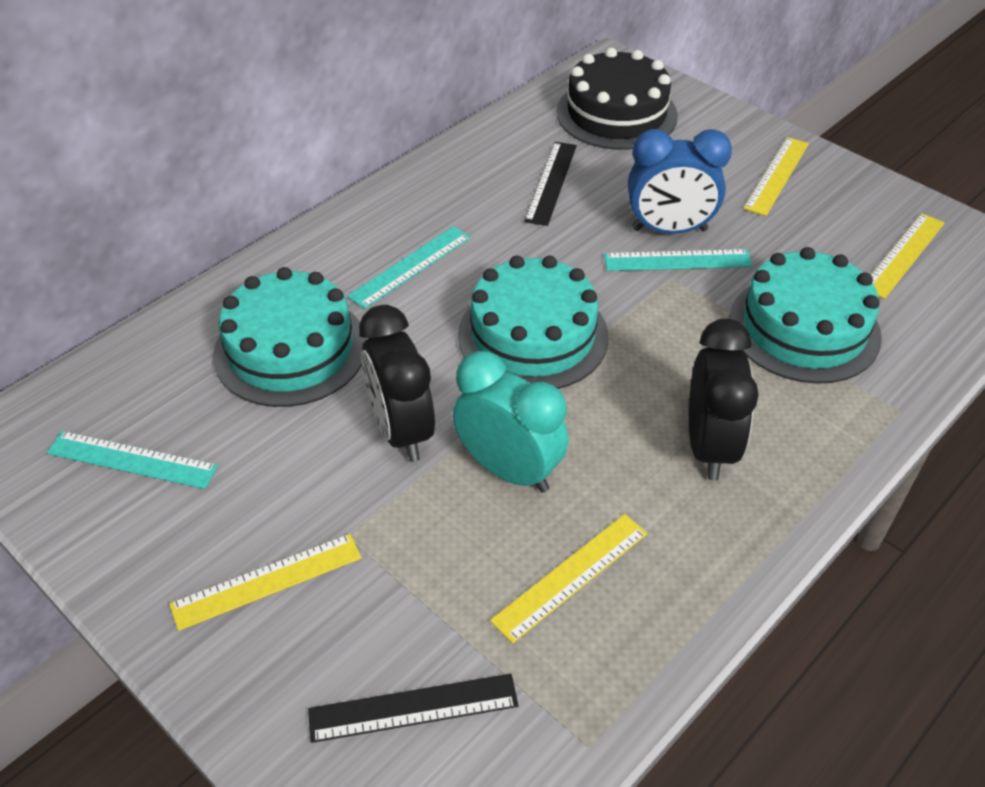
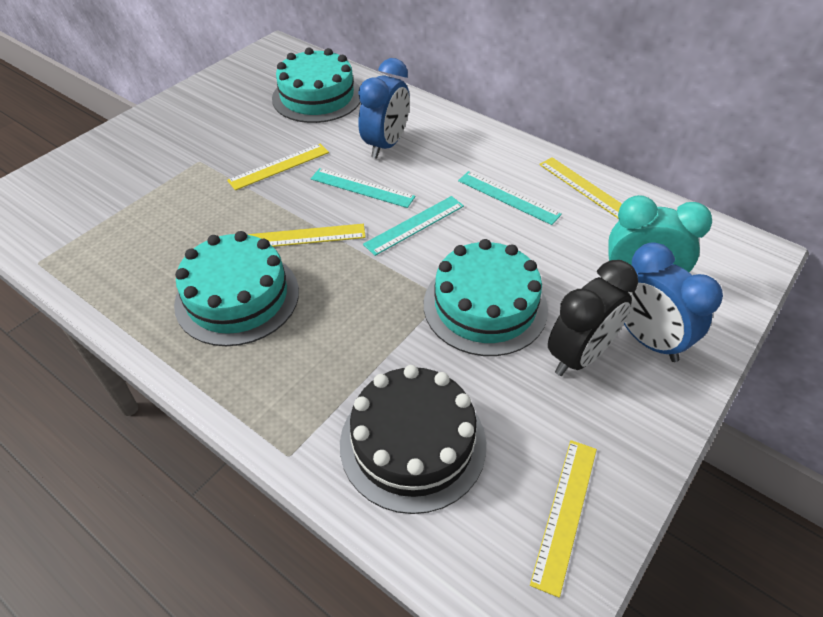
black clock: 2 -> 1
black ruler: 2 -> 0
blue clock: 1 -> 2

